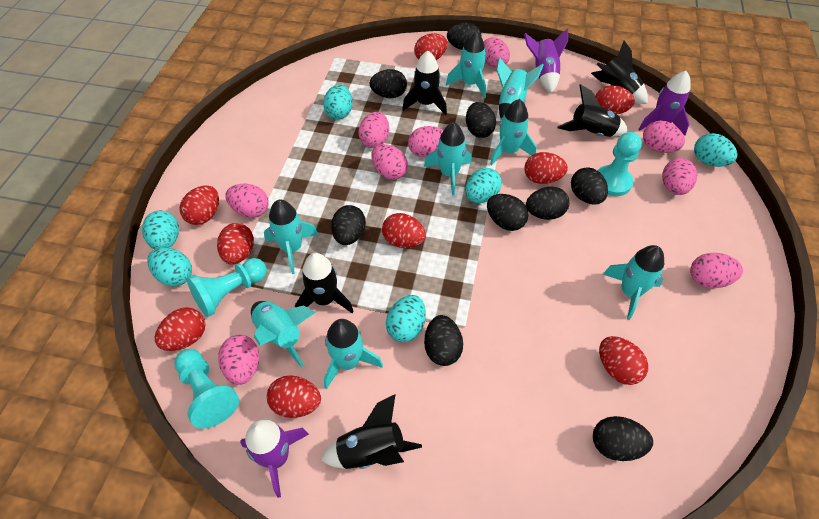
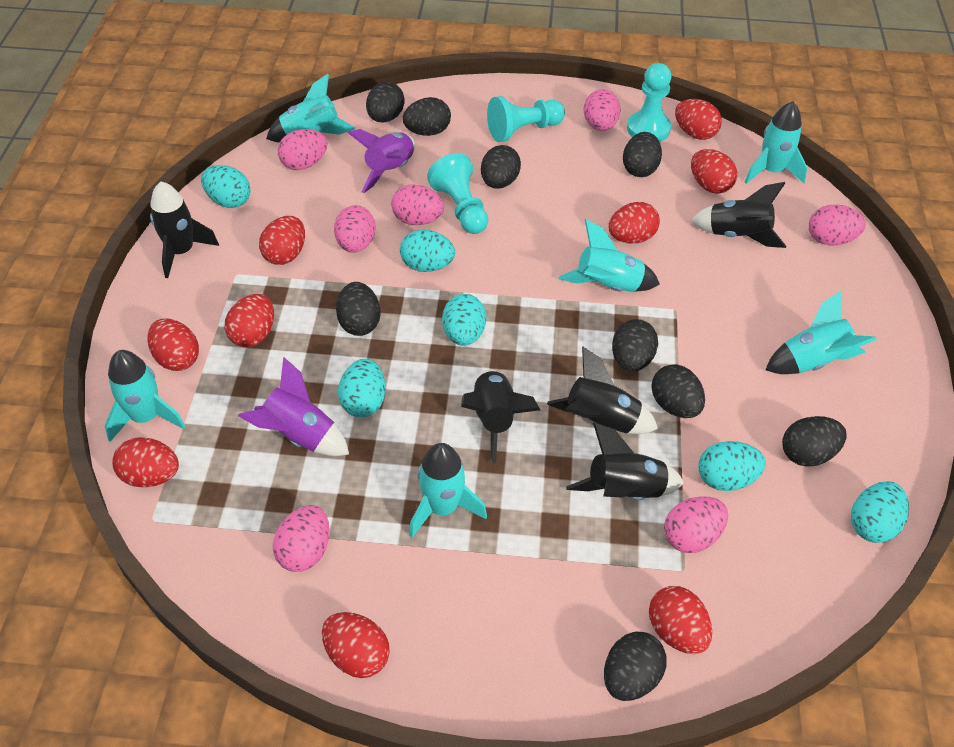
pink egg: 9 -> 7
purple rocket: 3 -> 2
turquoise rocket: 8 -> 6

